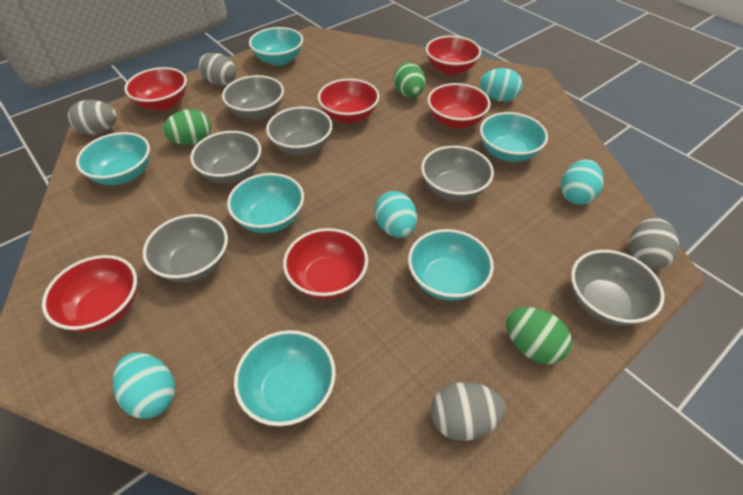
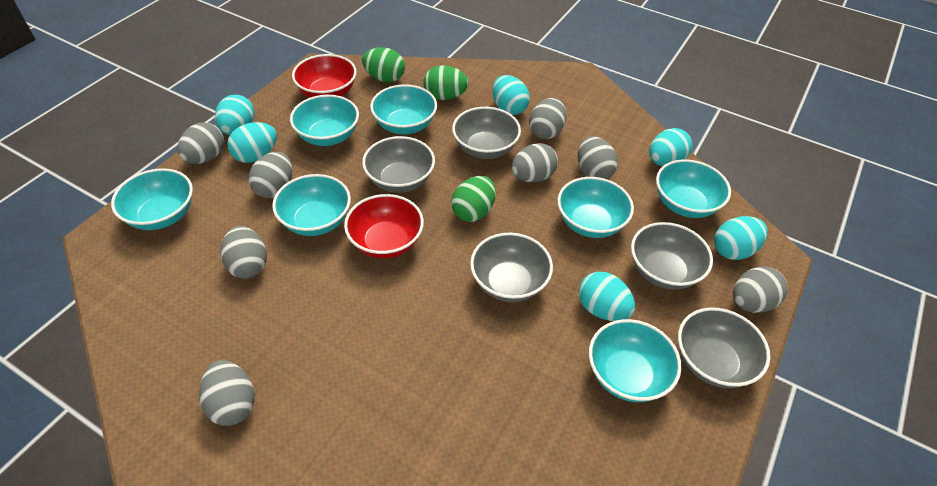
grey bowl: 6 -> 5
grey egg: 4 -> 8
red bowl: 6 -> 2
turquoise bowl: 6 -> 7
turquoise egg: 4 -> 6

